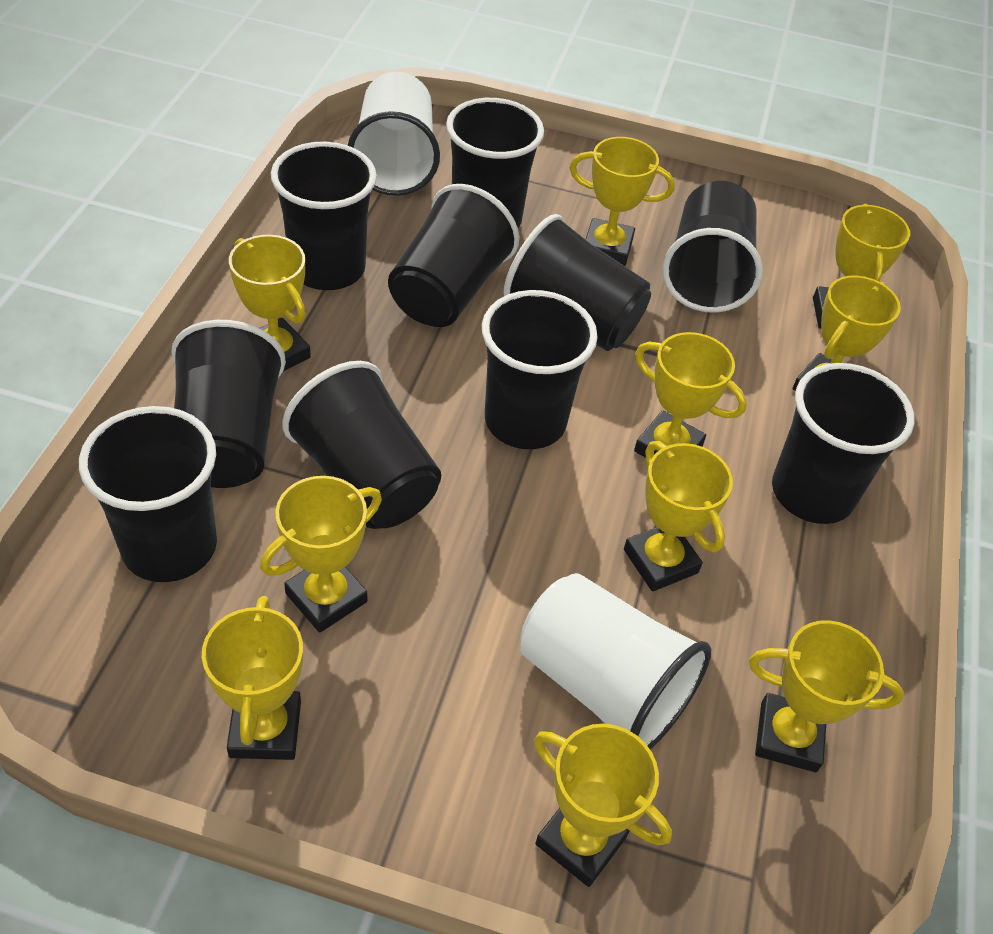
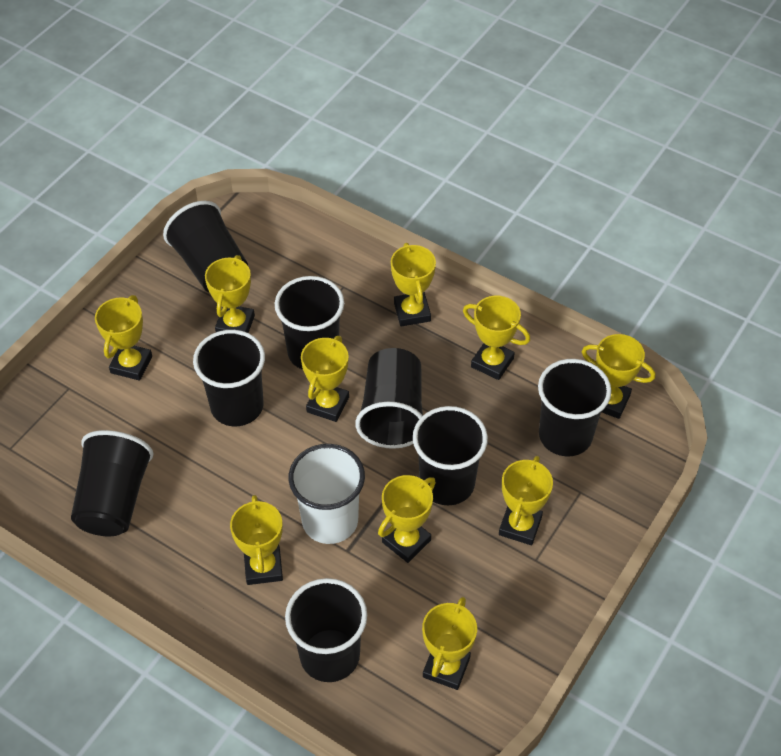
black cup: 10 -> 8
white cup: 2 -> 1

